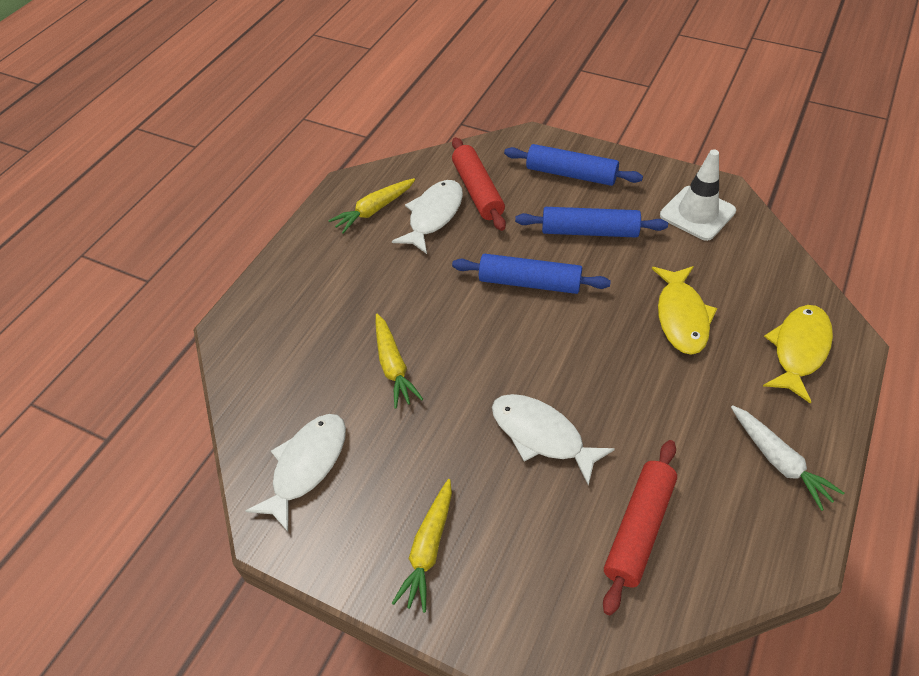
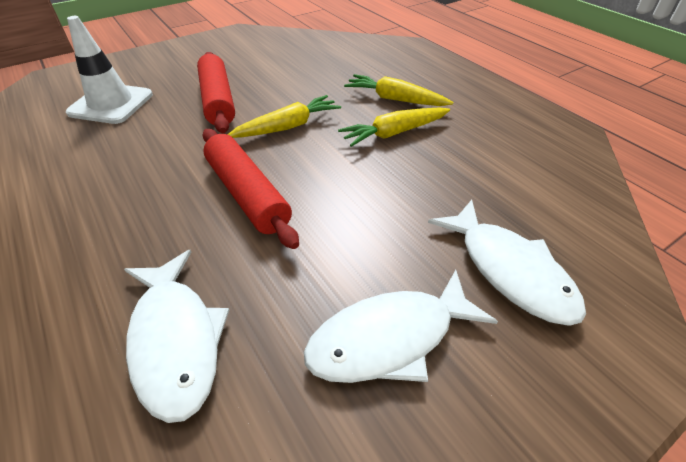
blue rolling pin: 3 -> 0
white carrot: 1 -> 0
yellow fish: 2 -> 0

